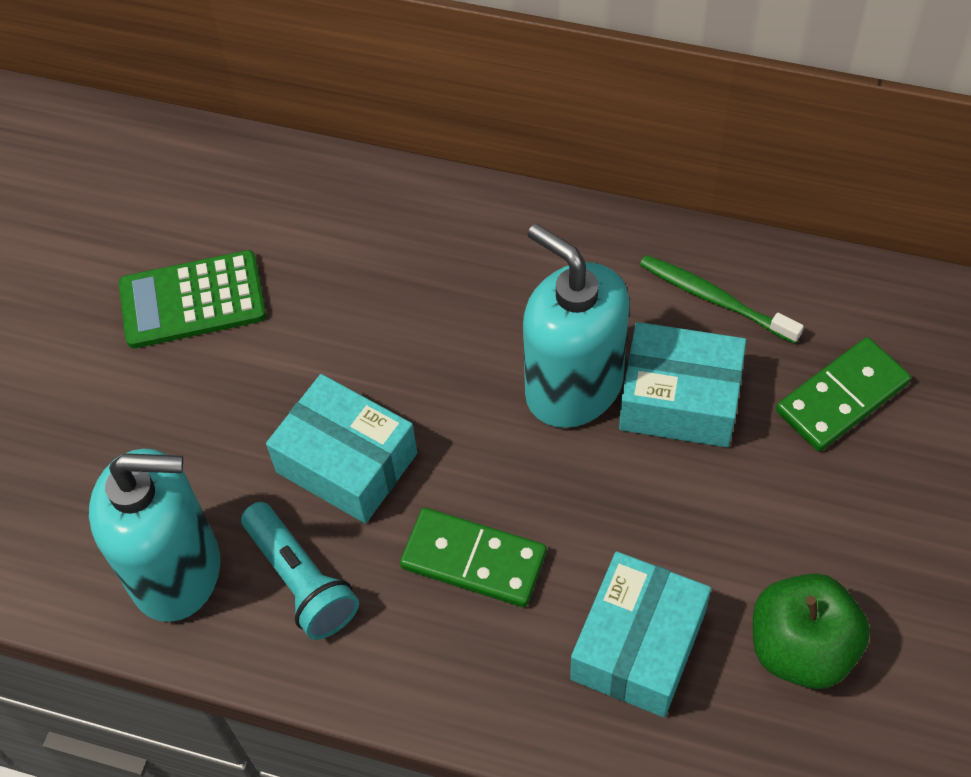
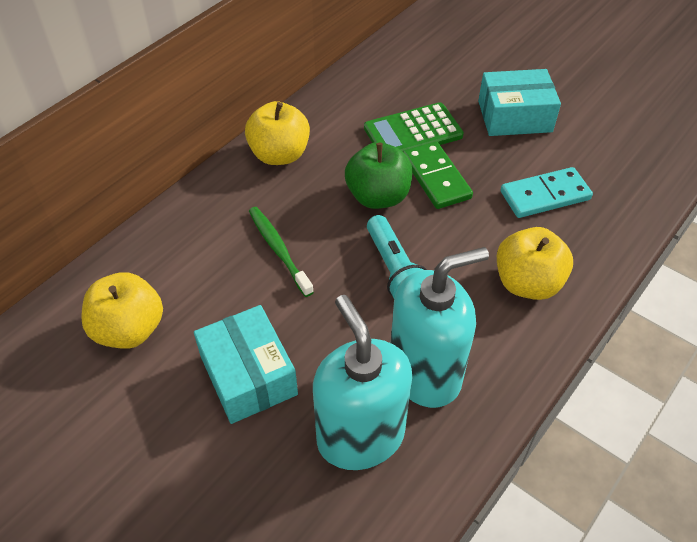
green domino: 2 -> 1
turquoise box: 3 -> 2
turquoise domino: 0 -> 1
yellow apple: 0 -> 3

